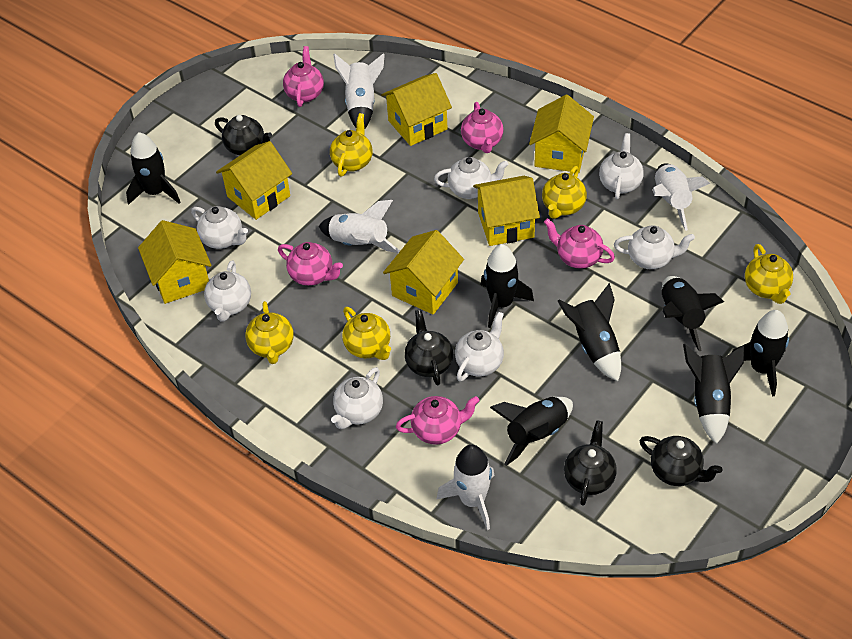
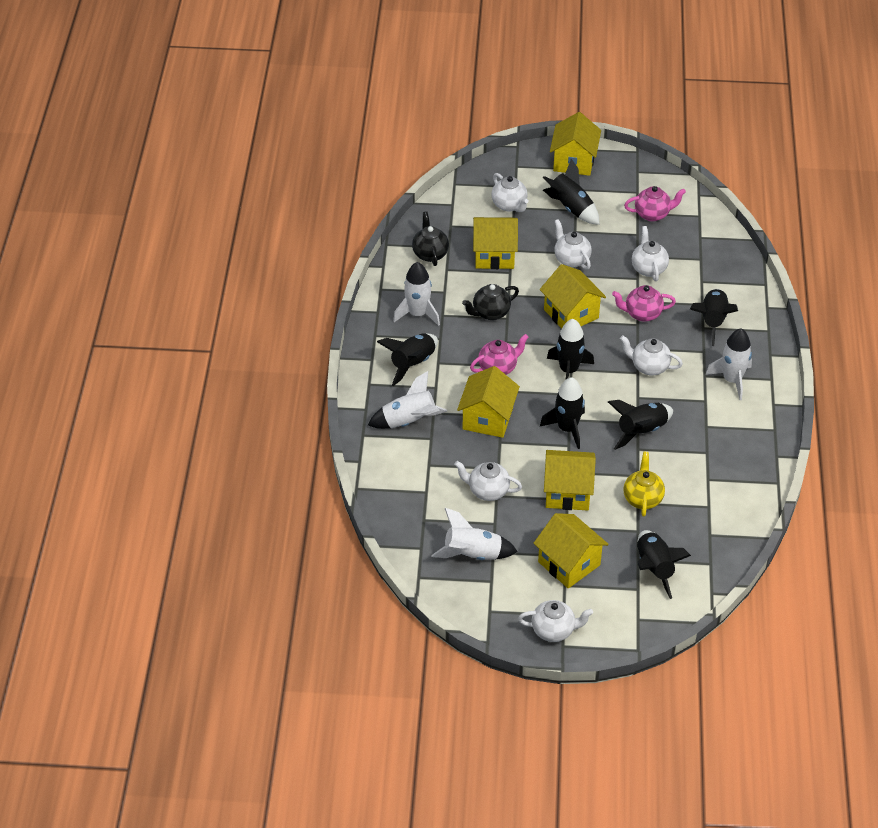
black teapot: 4 -> 2
pink teapot: 5 -> 3
white teapot: 7 -> 6
yellow teapot: 5 -> 1

